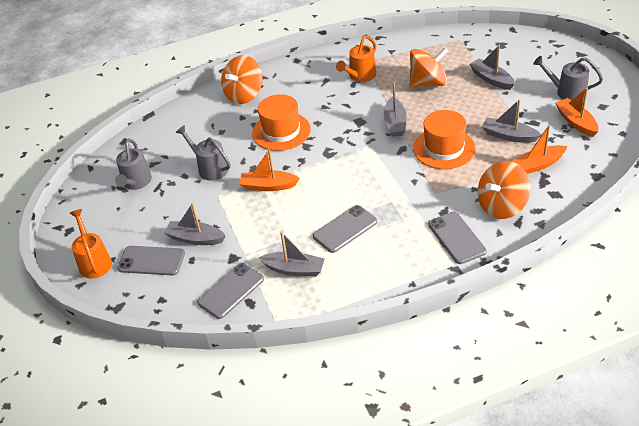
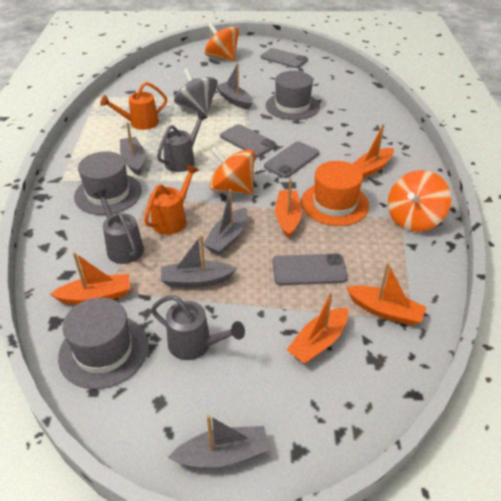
grey hat: 0 -> 3
grey spinning top: 0 -> 1
orange boat: 3 -> 5
orange hat: 2 -> 1

